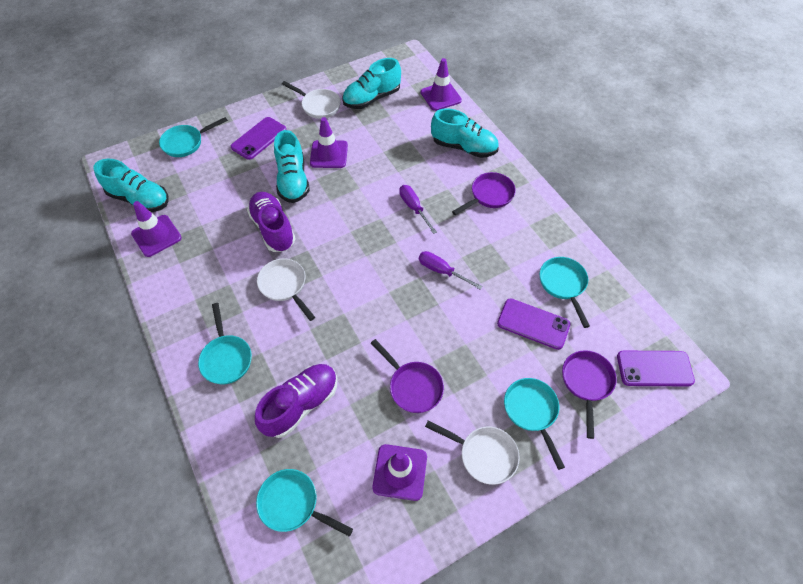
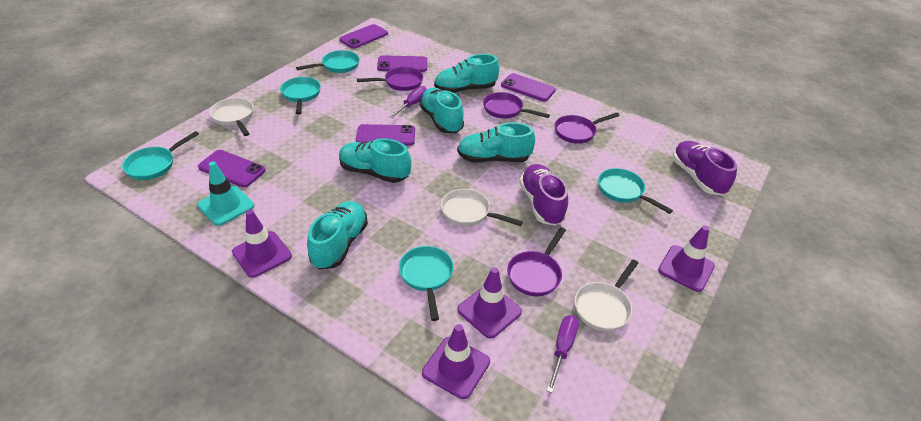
purple pan: 3 -> 4
purple phone: 3 -> 5
turquoise shoe: 4 -> 5
turquoise traffic cone: 0 -> 1

